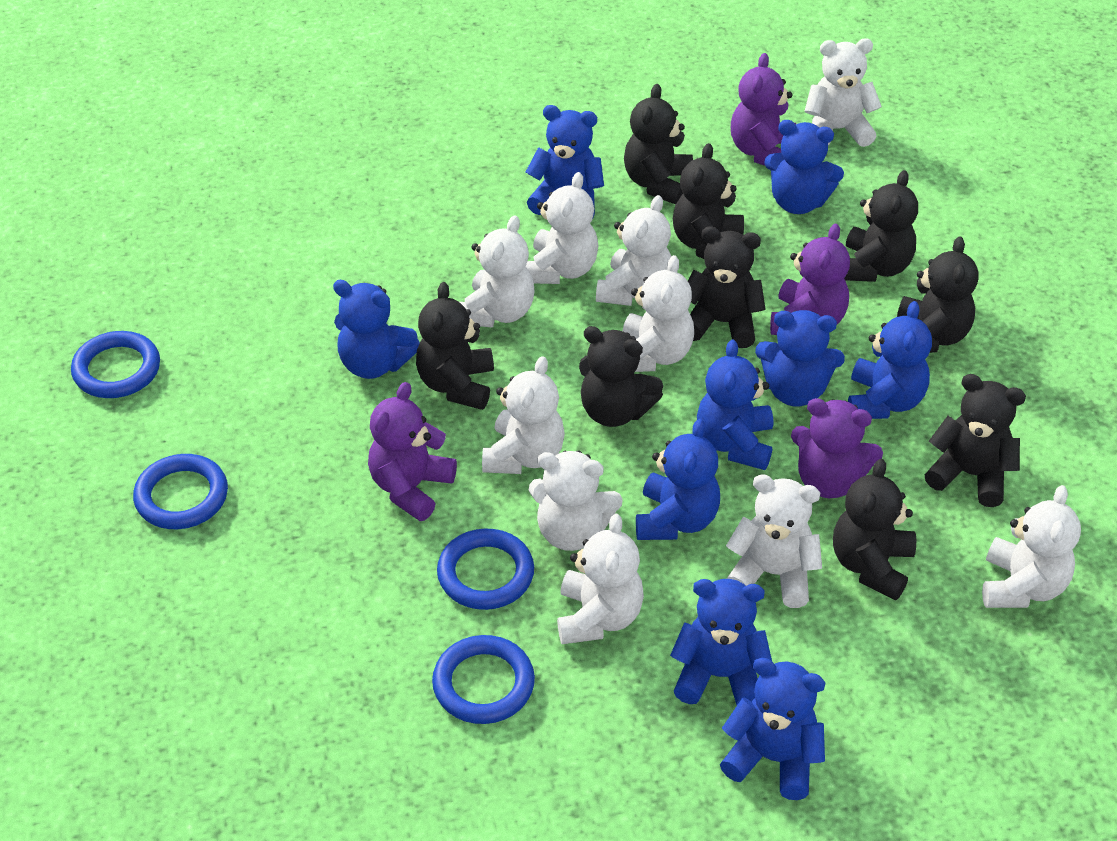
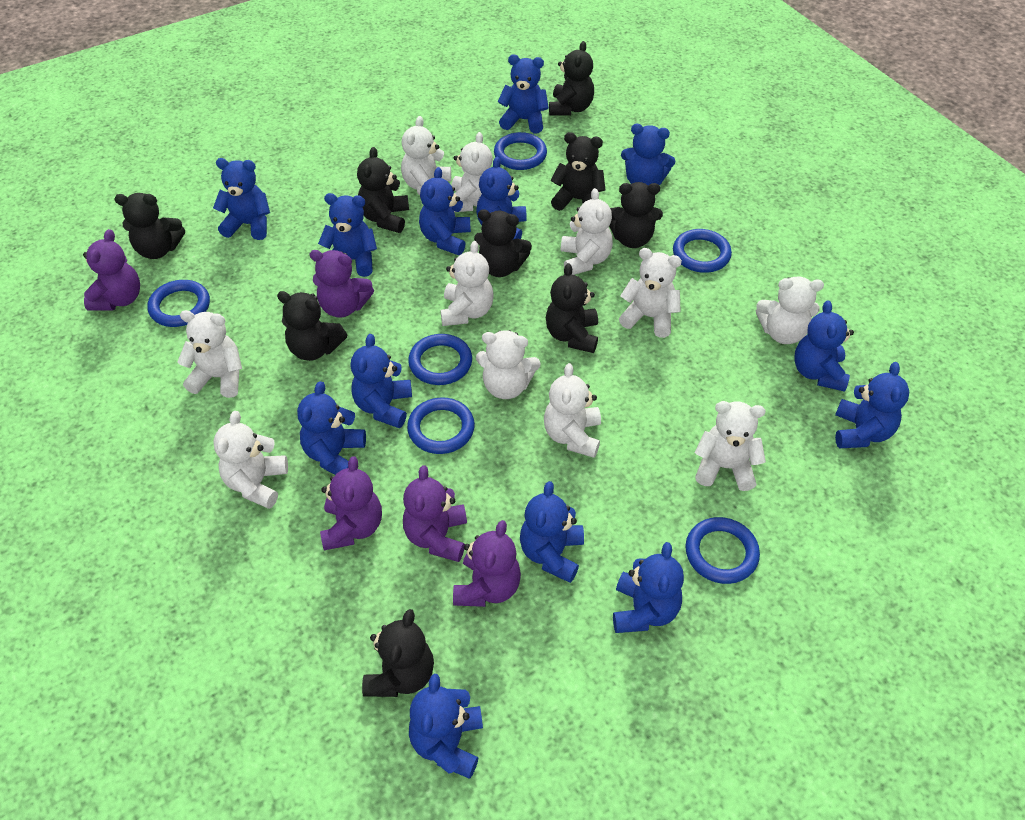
blue ring: 4 -> 6
blue teddy bear: 9 -> 13
purple teddy bear: 4 -> 5
white teddy bear: 10 -> 11

